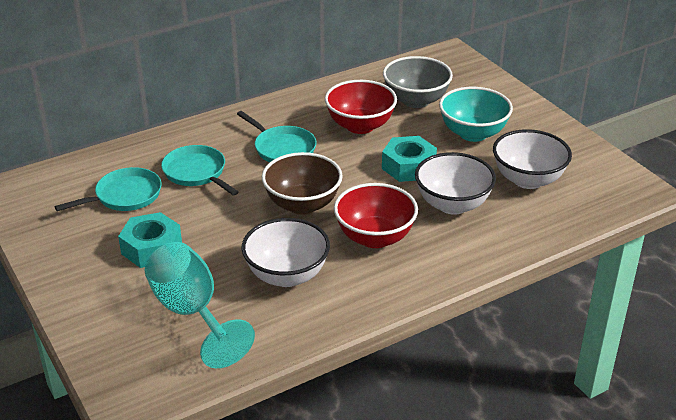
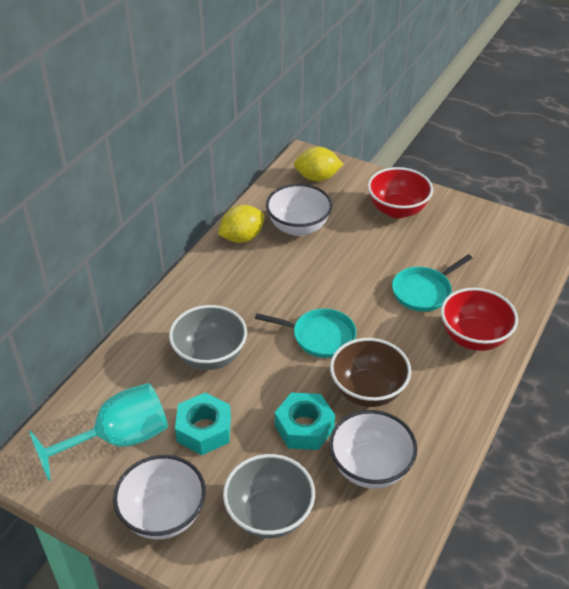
grey bowl: 1 -> 2
turquoise bowl: 1 -> 0
turquoise pan: 3 -> 2
yellow lemon: 0 -> 2

